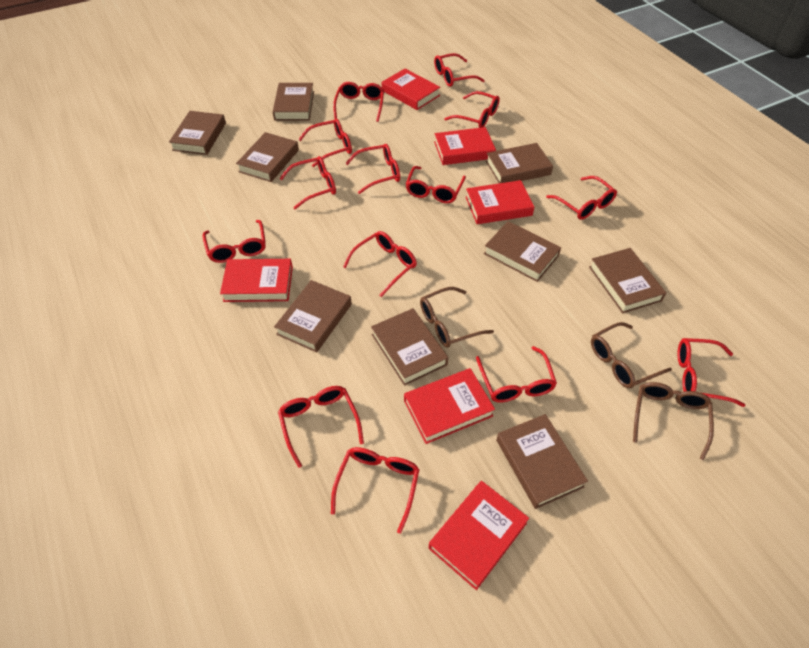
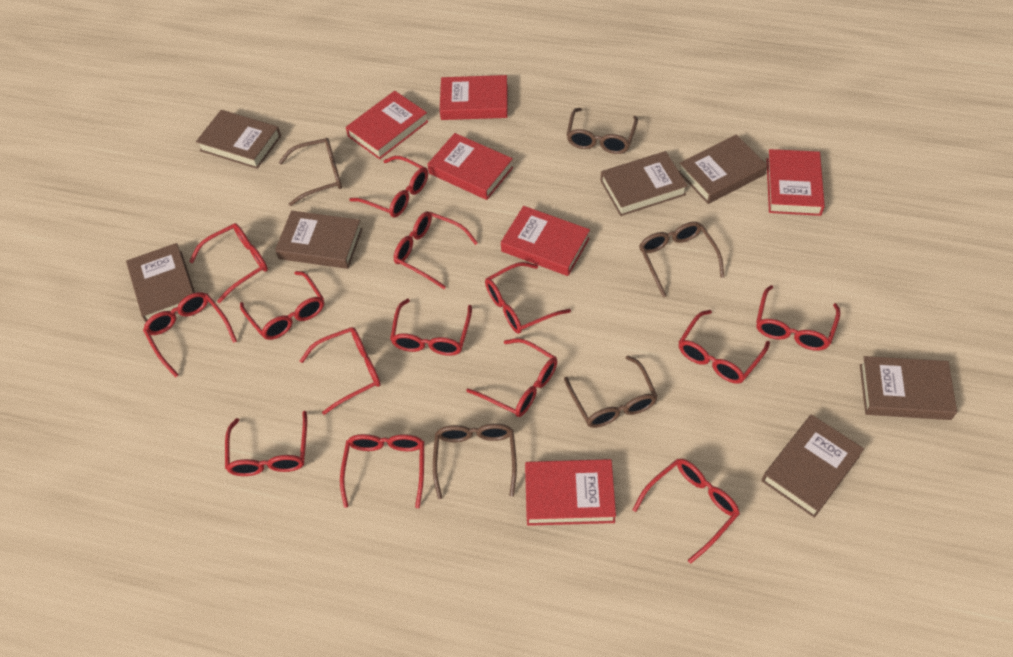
brown book: 9 -> 7
brown glasses: 3 -> 5

